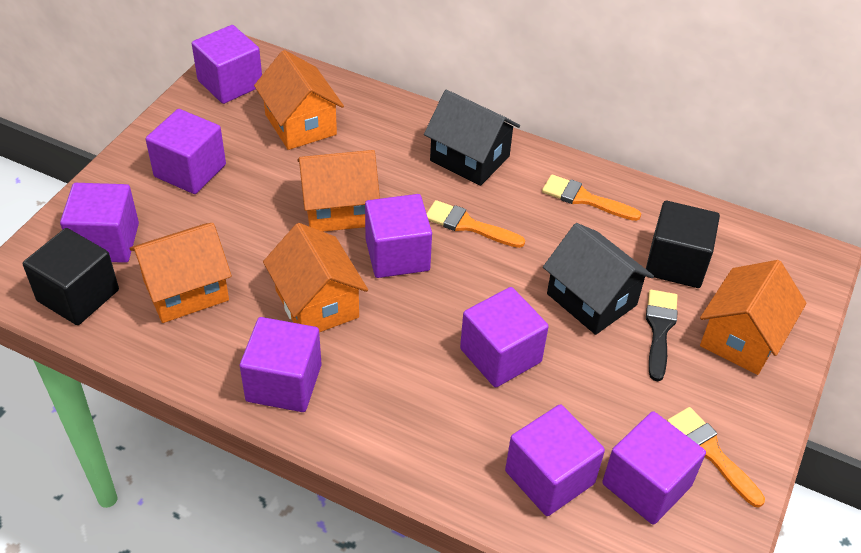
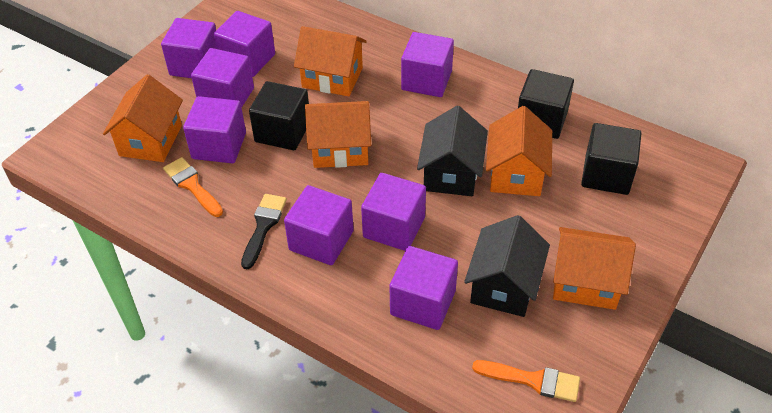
black cube: 2 -> 3
orange brush: 3 -> 2

